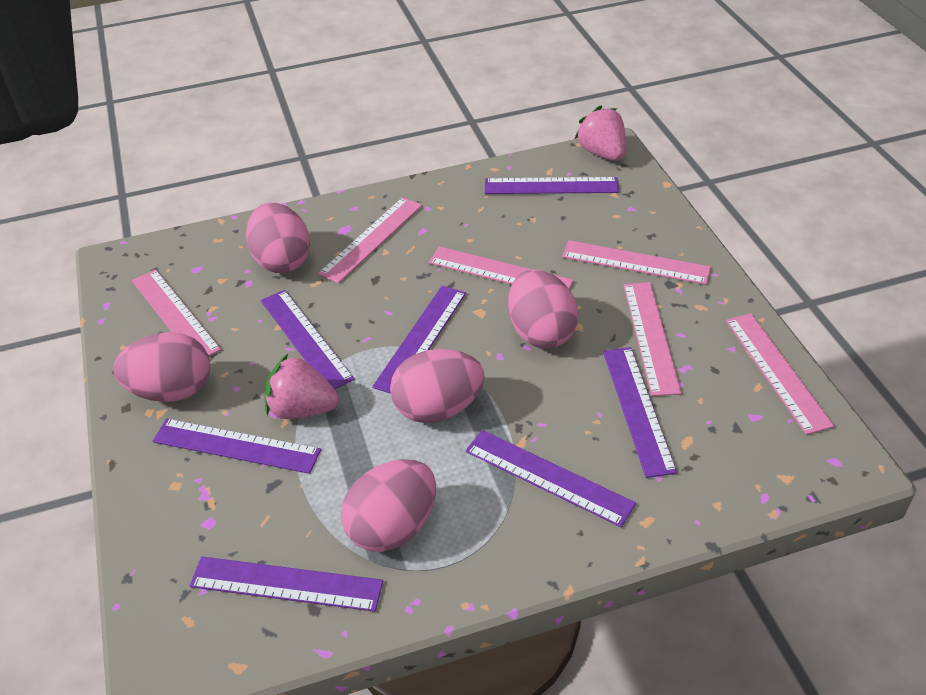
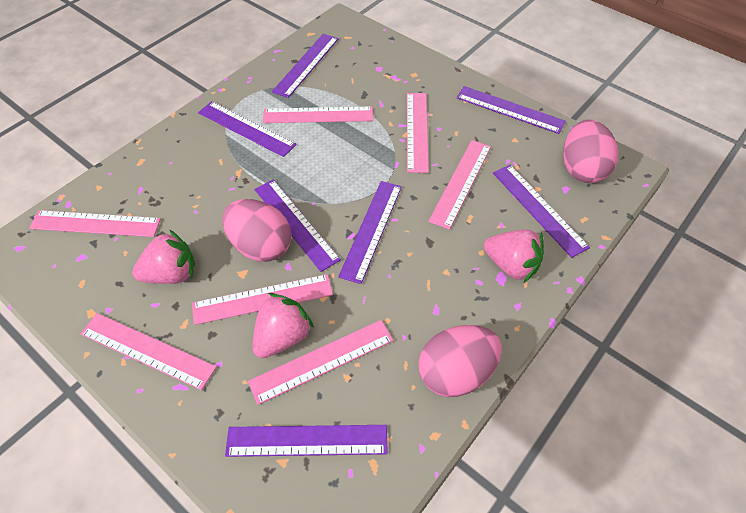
pink egg: 5 -> 3
pink ruler: 6 -> 7
pink strawberry: 2 -> 3

